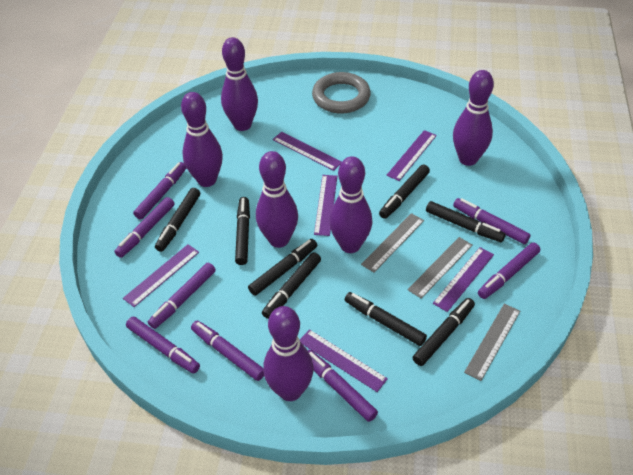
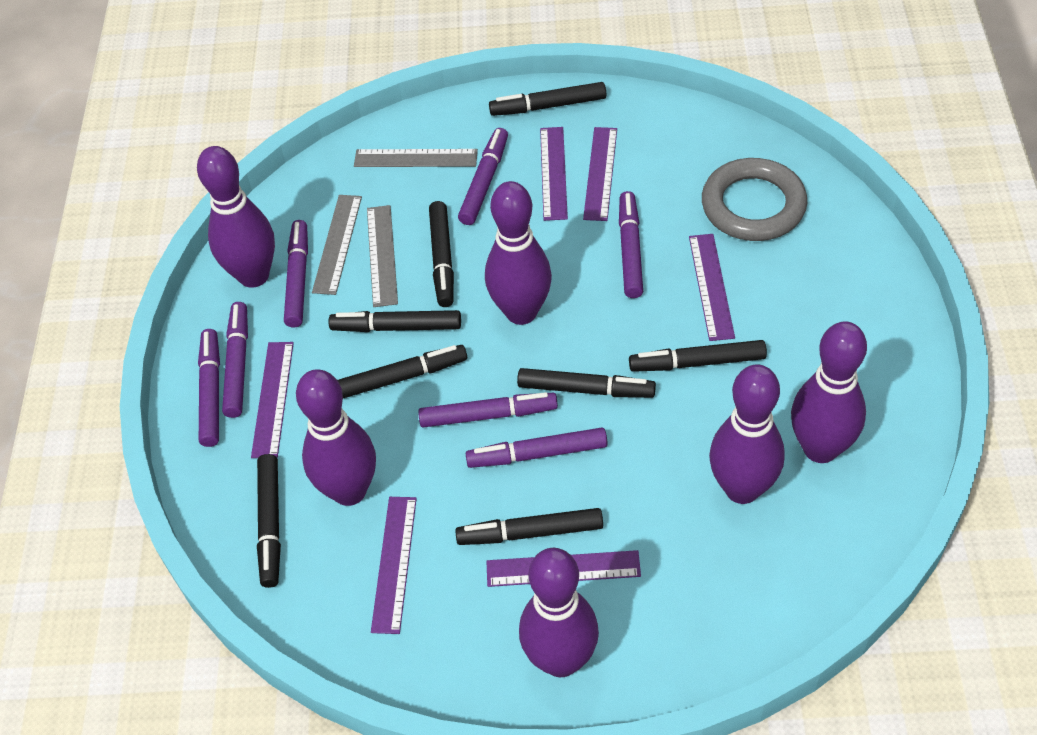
purple marker: 8 -> 7

